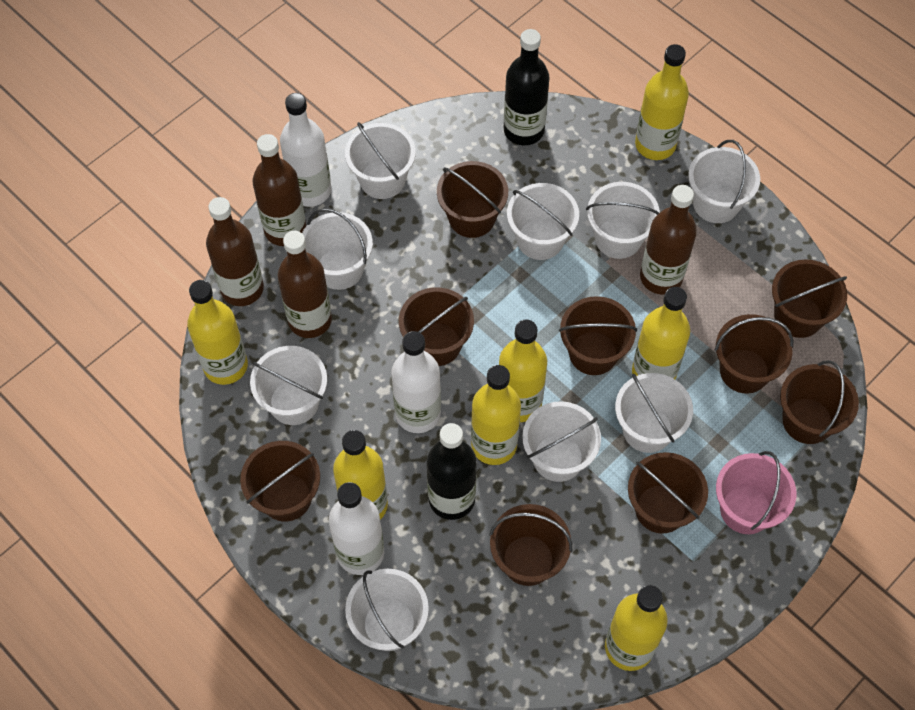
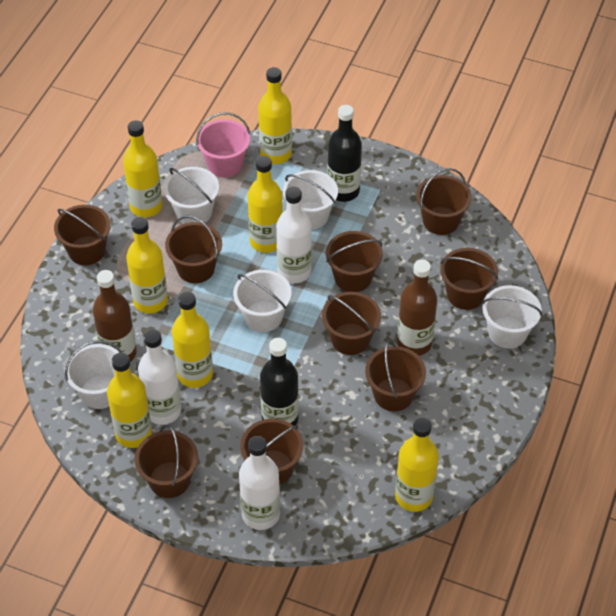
brown bottle: 4 -> 2
white bucket: 9 -> 5

